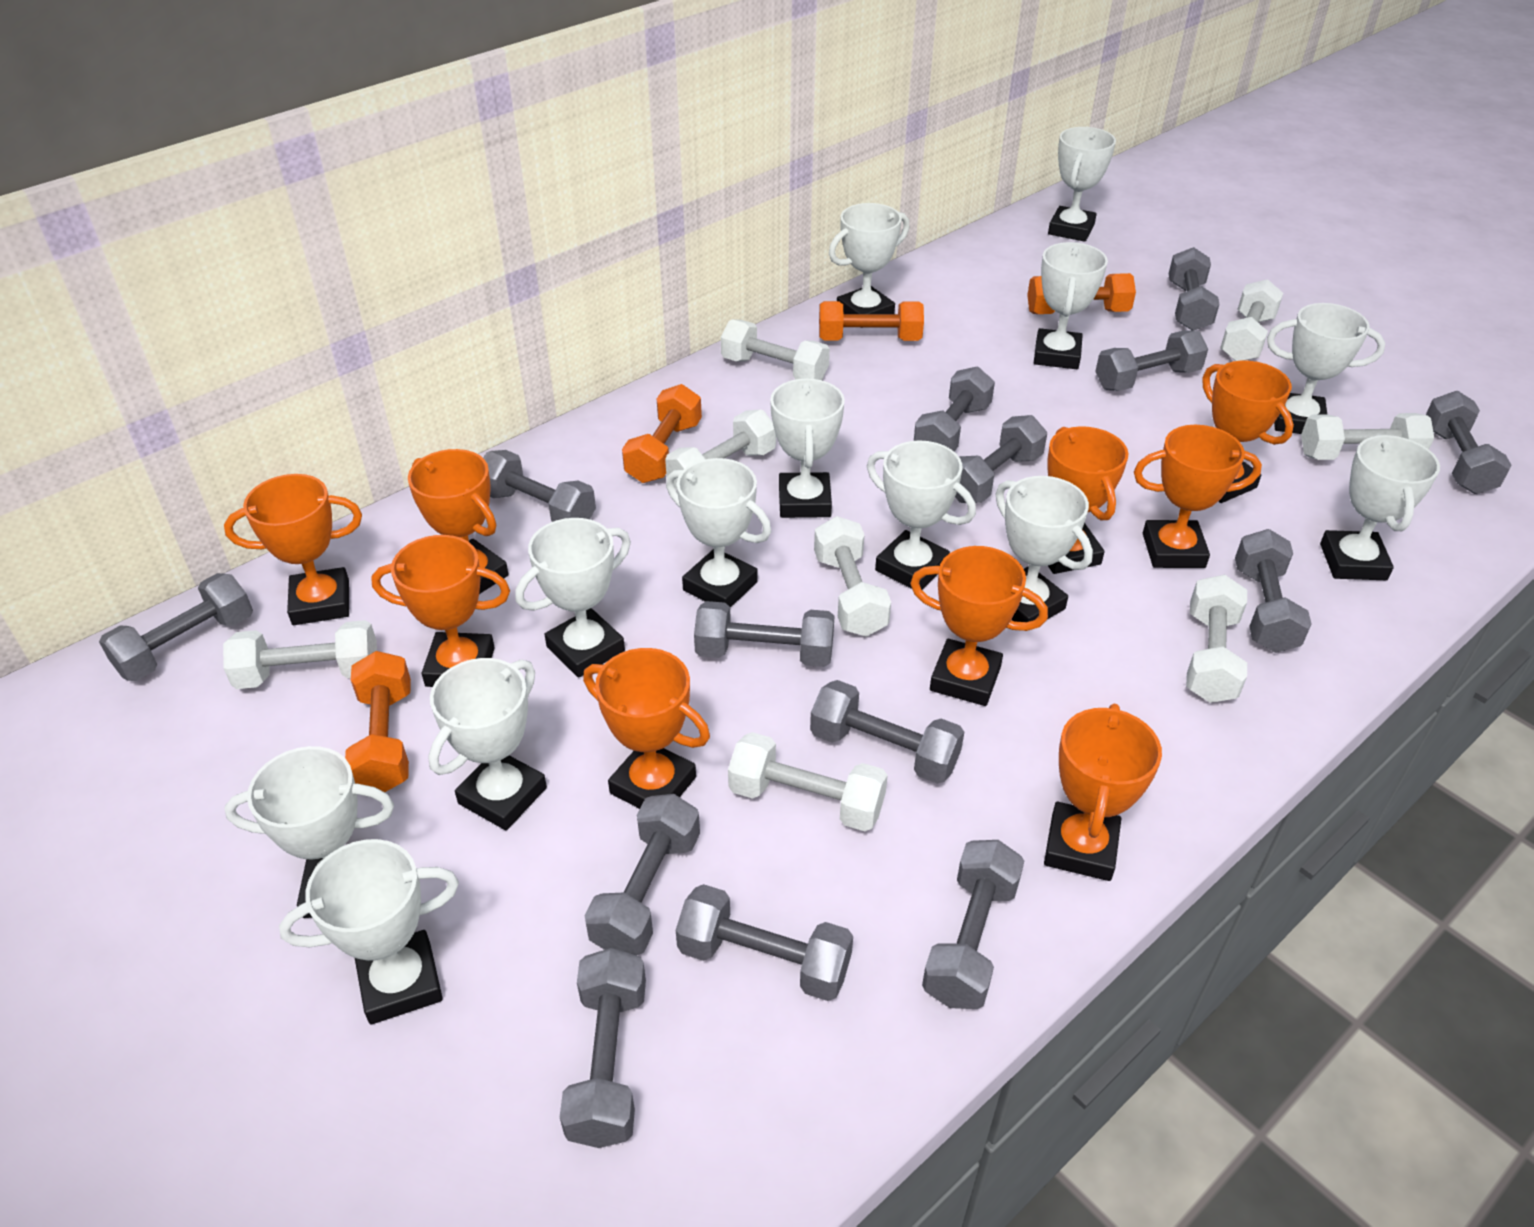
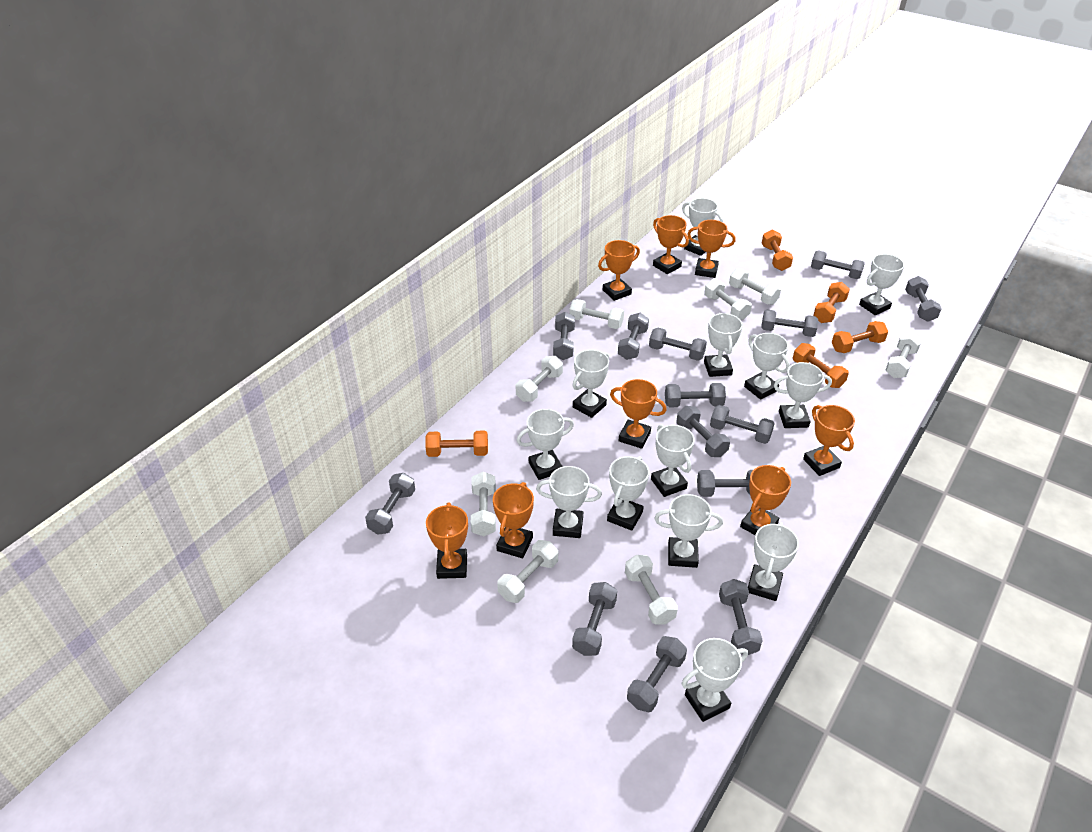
orange dumbbell: 4 -> 5
orange trophy: 9 -> 8

